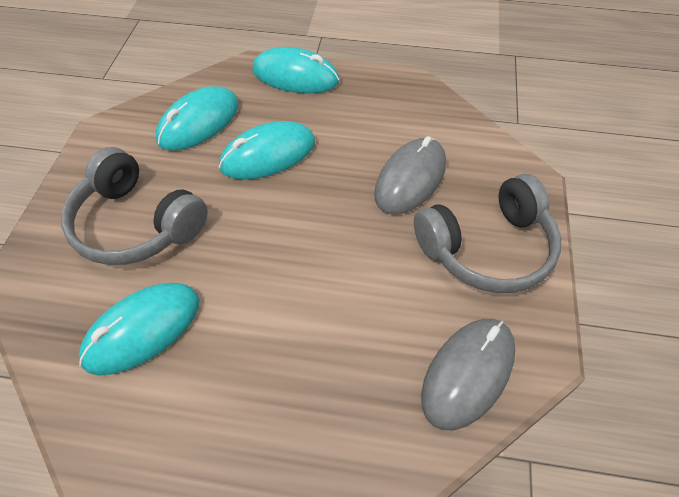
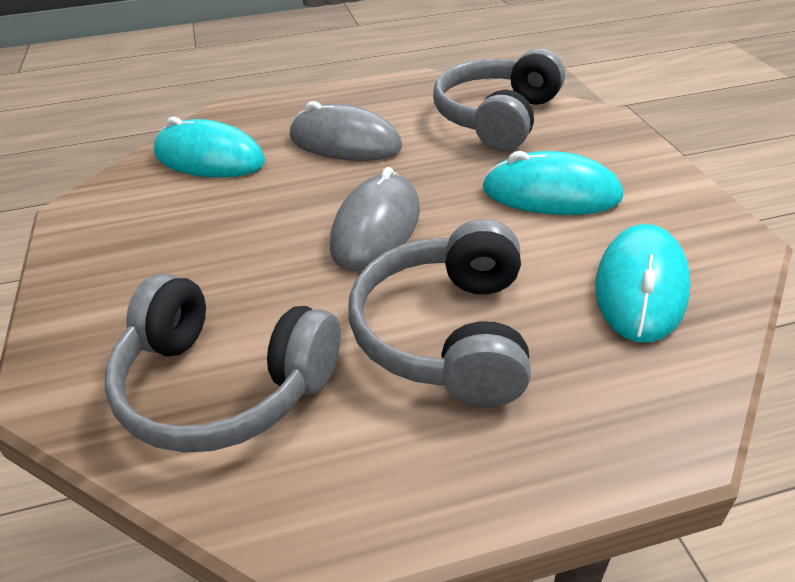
grey headphones: 2 -> 3
turquoise mouse: 4 -> 3

